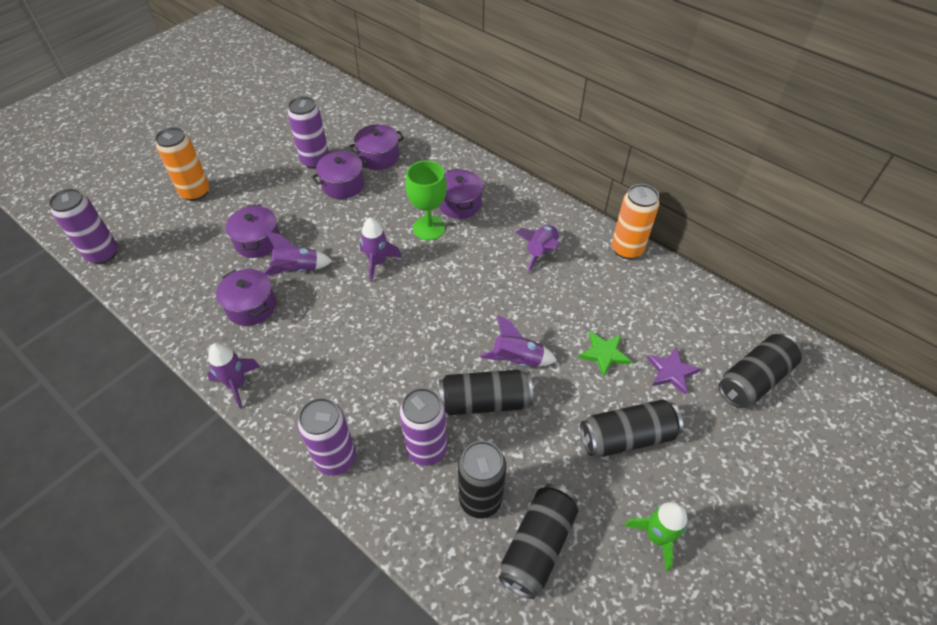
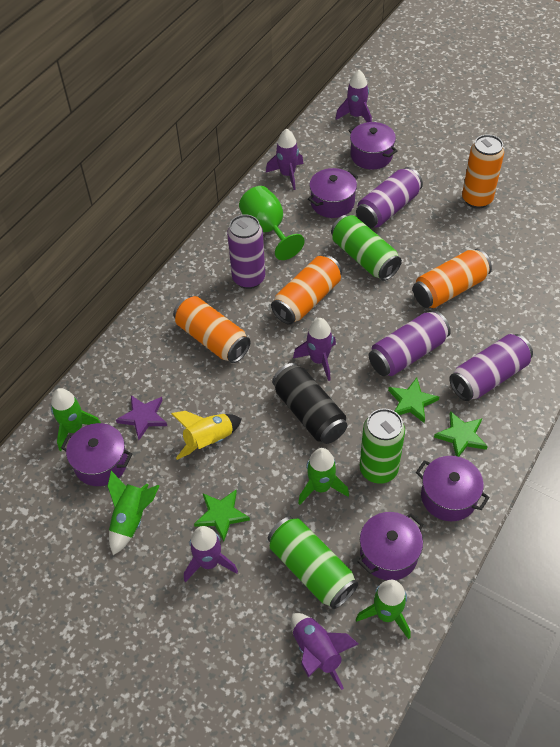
black can: 5 -> 1
green can: 0 -> 3
green rocket: 1 -> 4
green star: 1 -> 3
orange can: 2 -> 4
yellow rocket: 0 -> 1

